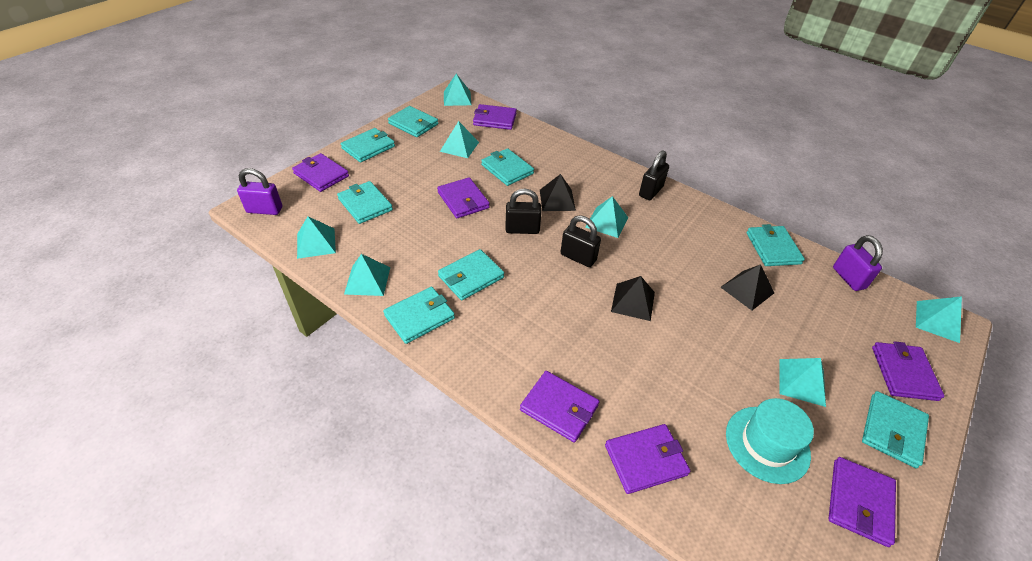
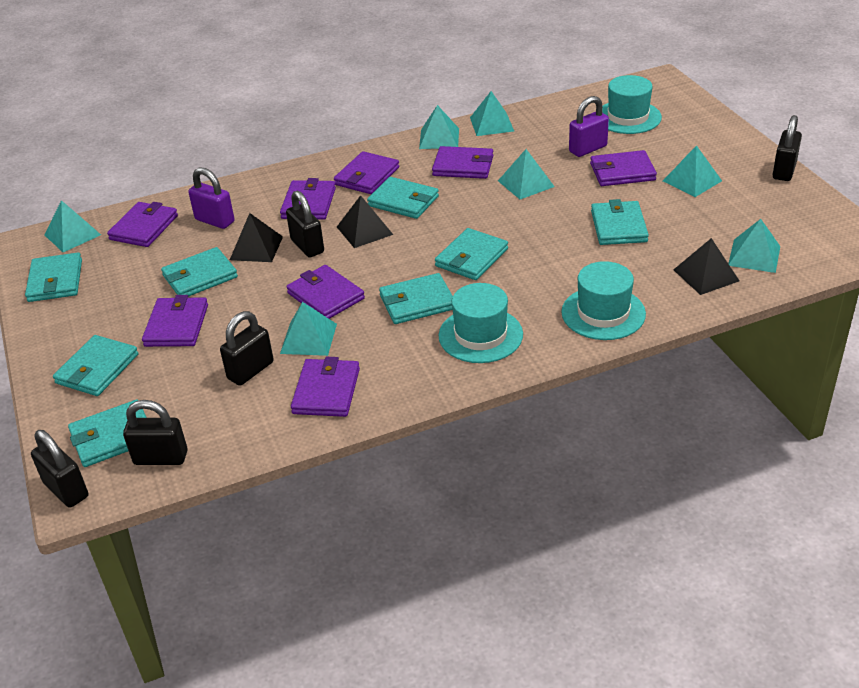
black padlock: 3 -> 5
purple wallet: 7 -> 8
turquoise hat: 1 -> 3

